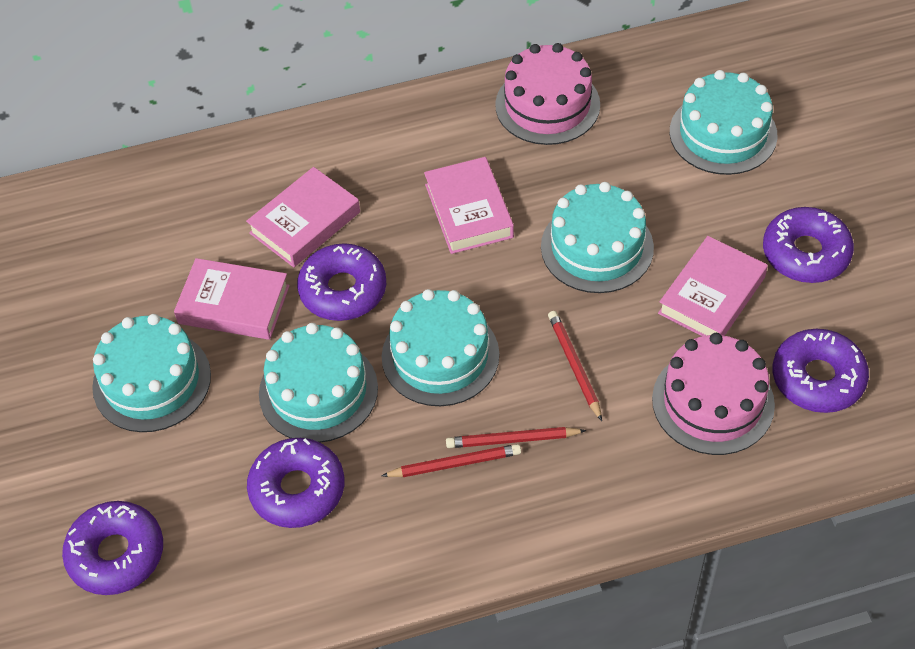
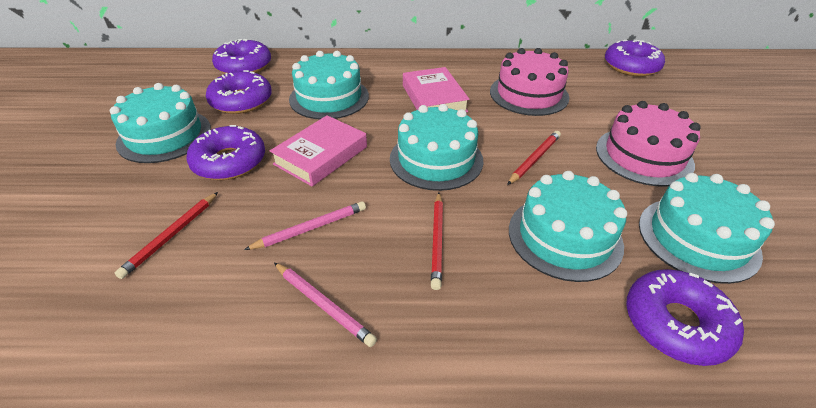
pink book: 4 -> 2
pink pencil: 0 -> 2

